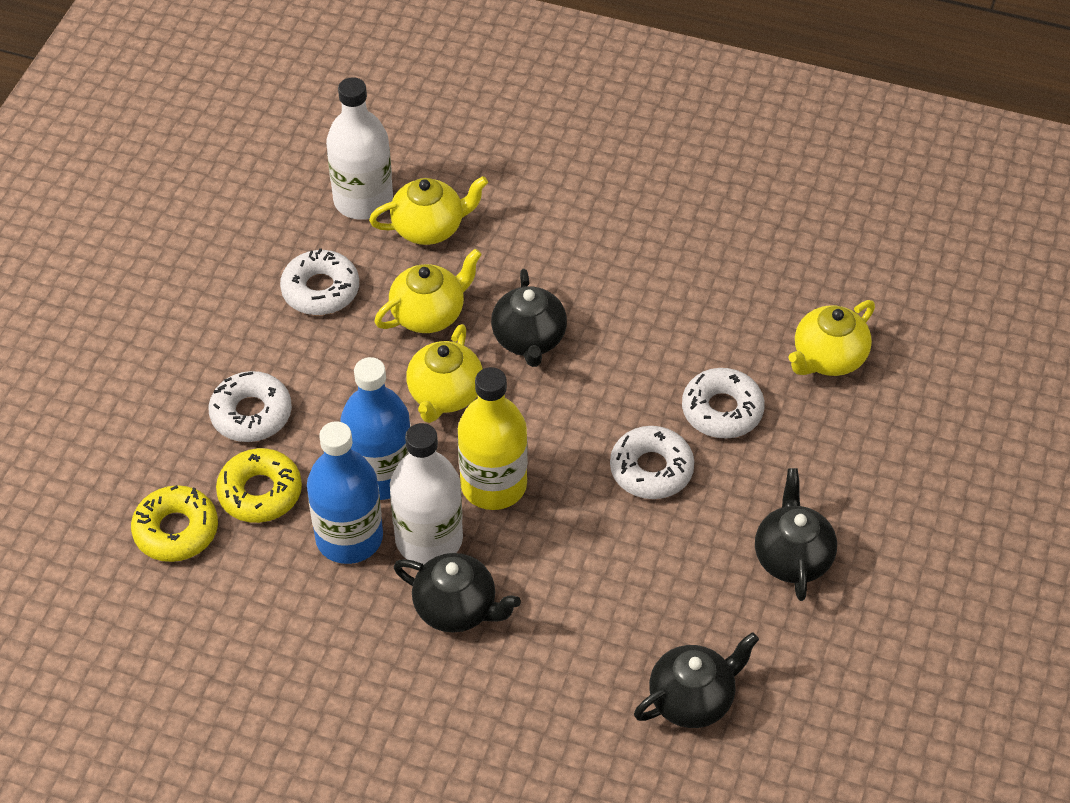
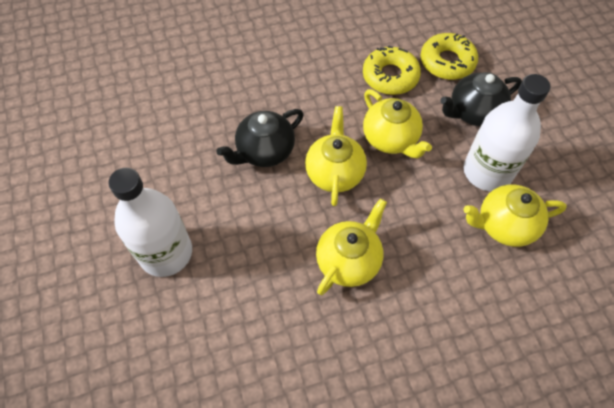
black teapot: 4 -> 2
blue bottle: 2 -> 0
white donut: 4 -> 0
yellow bottle: 1 -> 0

